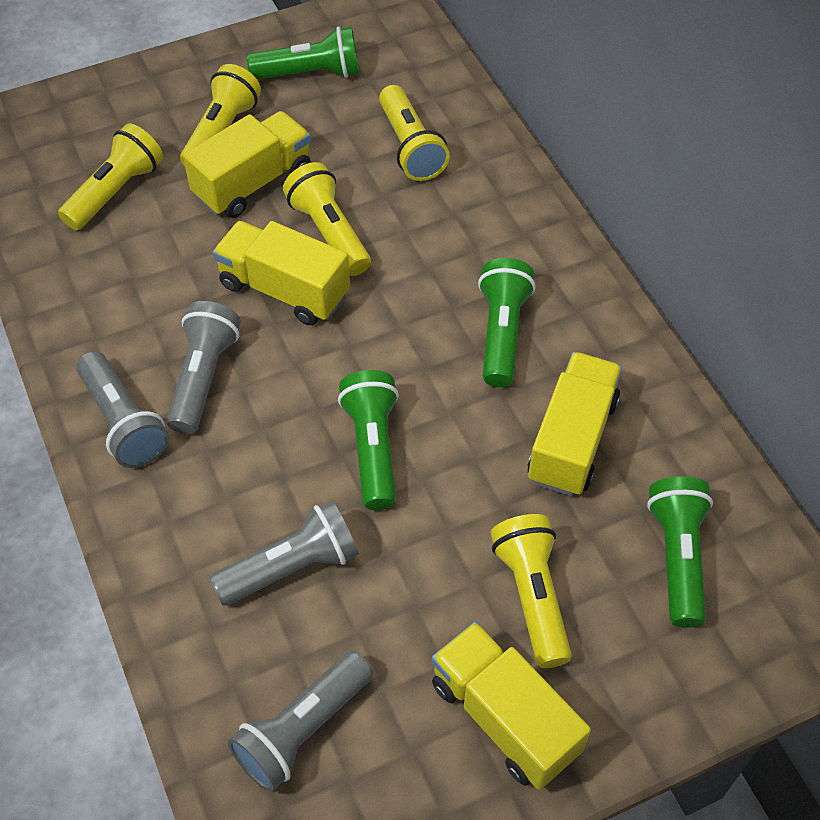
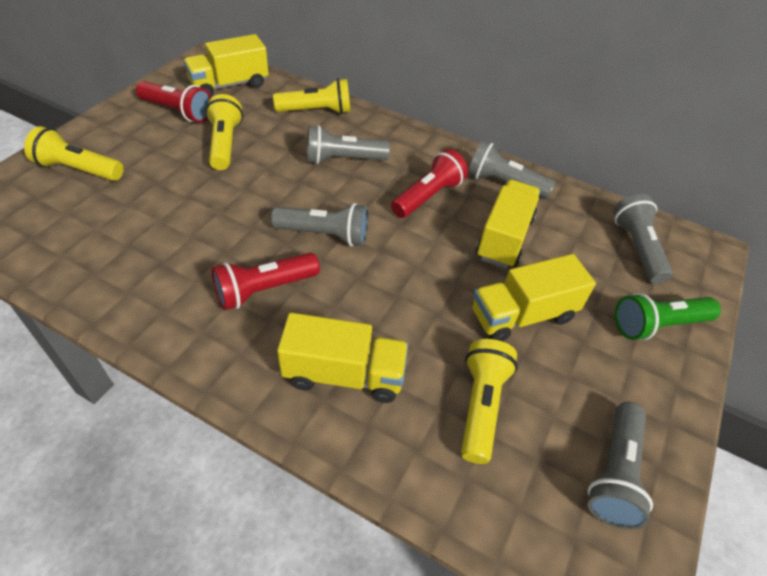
green flashlight: 4 -> 1
grey flashlight: 4 -> 5
red flashlight: 0 -> 3
yellow flashlight: 5 -> 4

